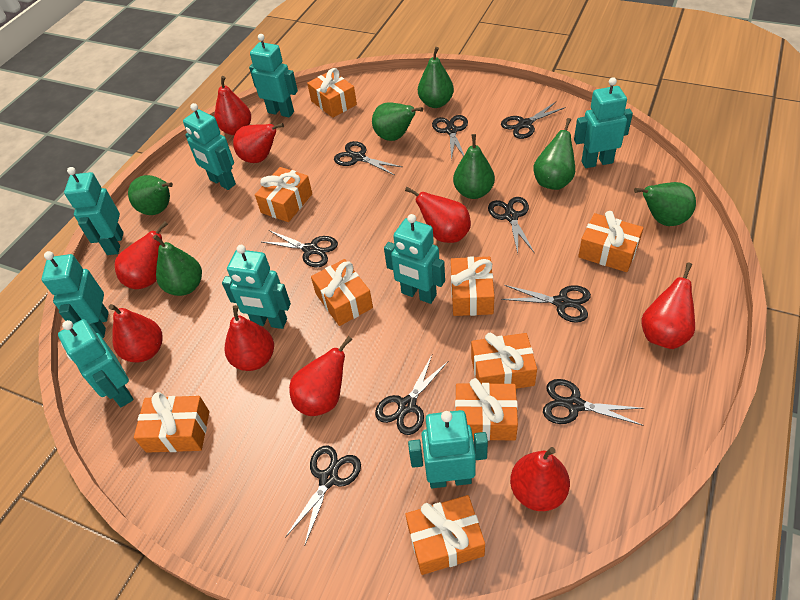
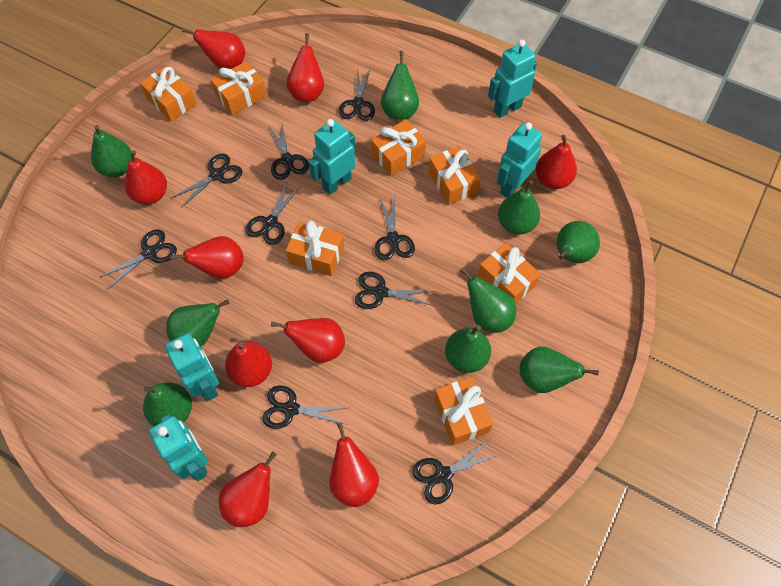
green pear: 7 -> 9
orange gift: 9 -> 7
turquoise robot: 9 -> 5

